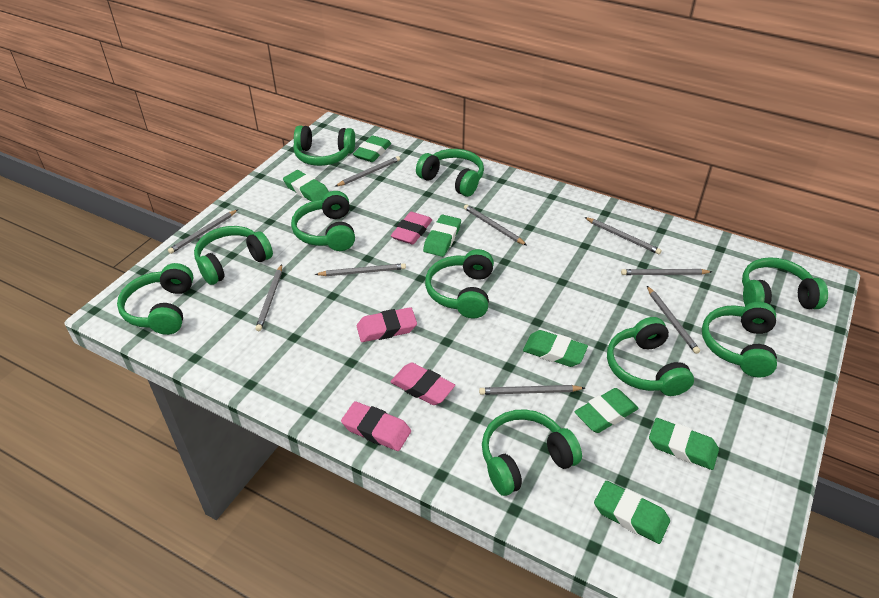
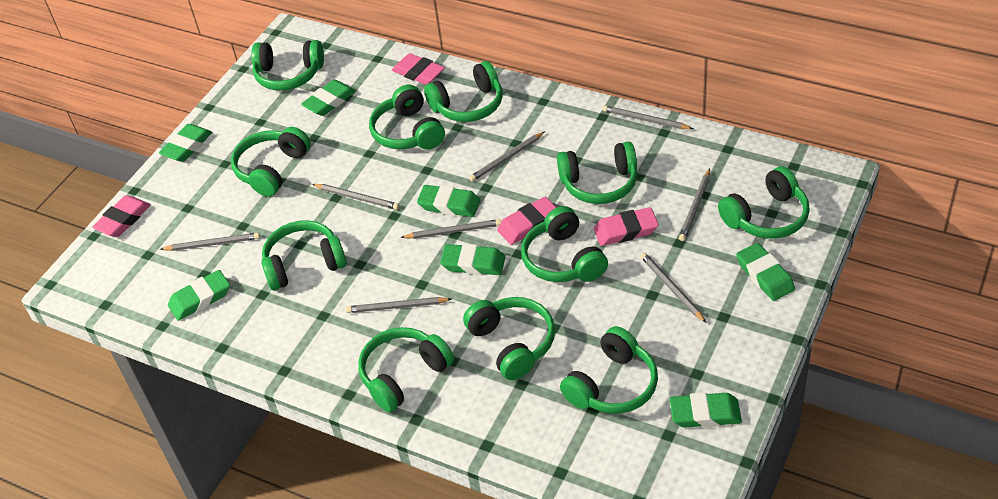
green headphones: 10 -> 11
grey pencil: 9 -> 8

